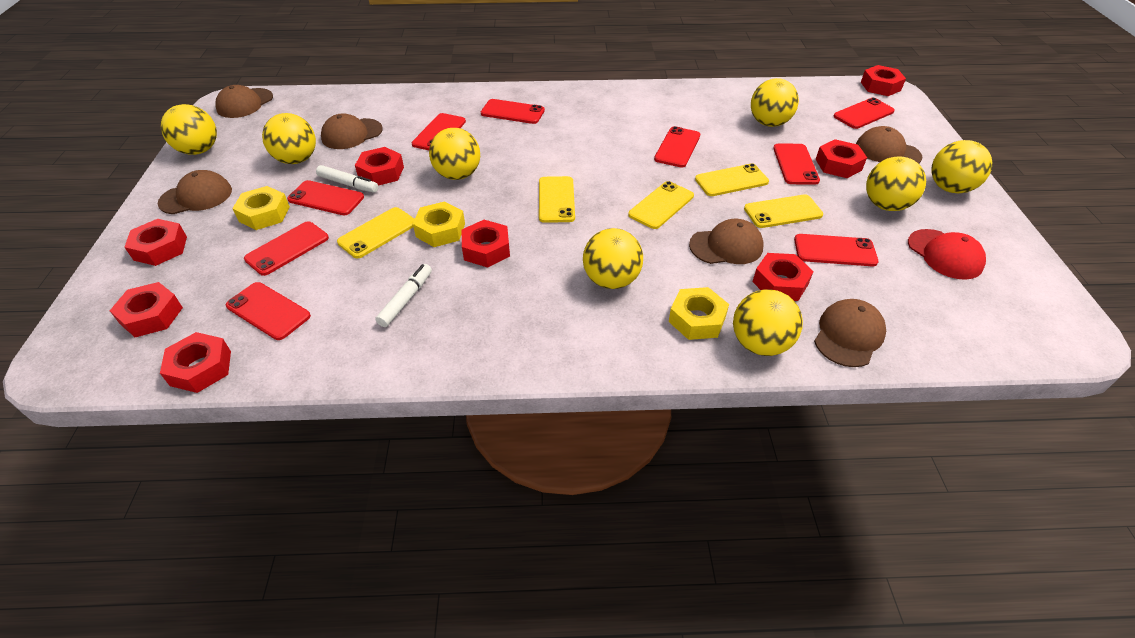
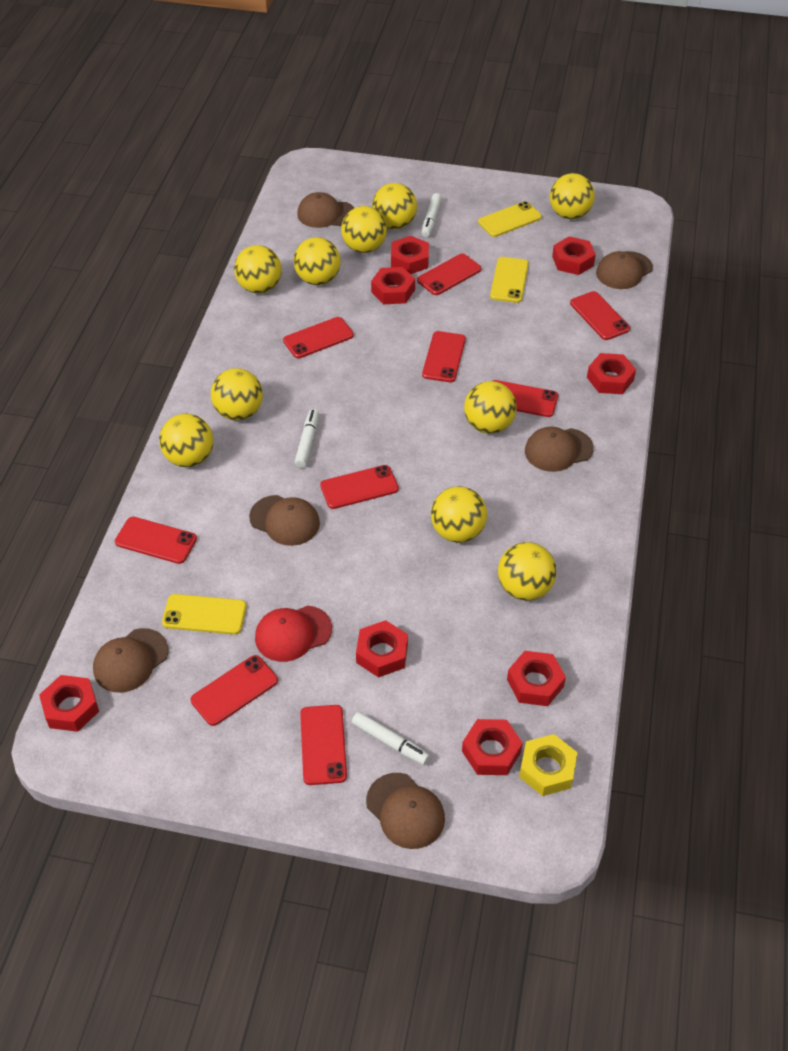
white marker: 2 -> 3
yellow ball: 8 -> 10
yellow nut: 3 -> 1
yellow phone: 5 -> 3

